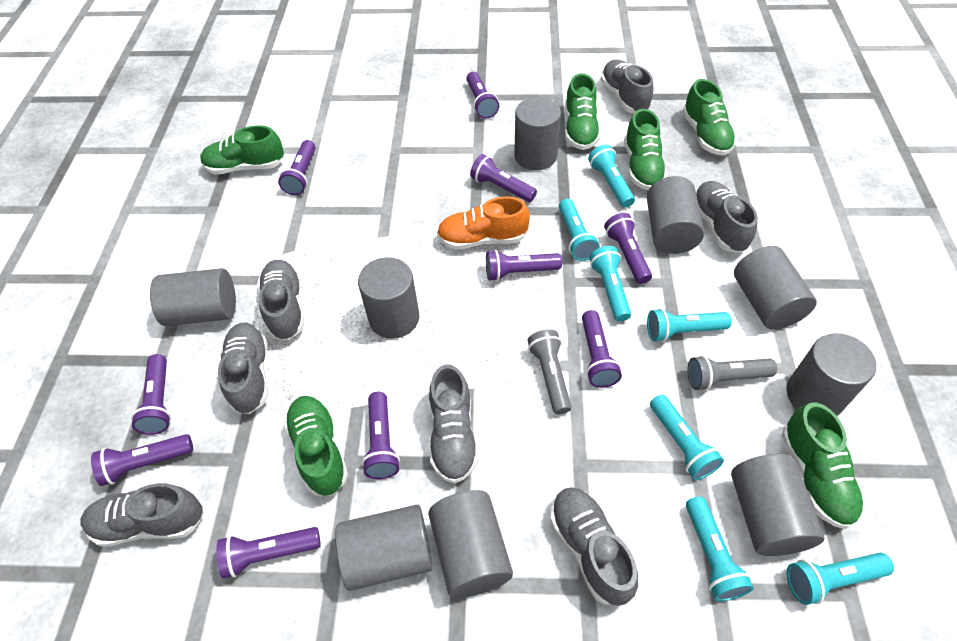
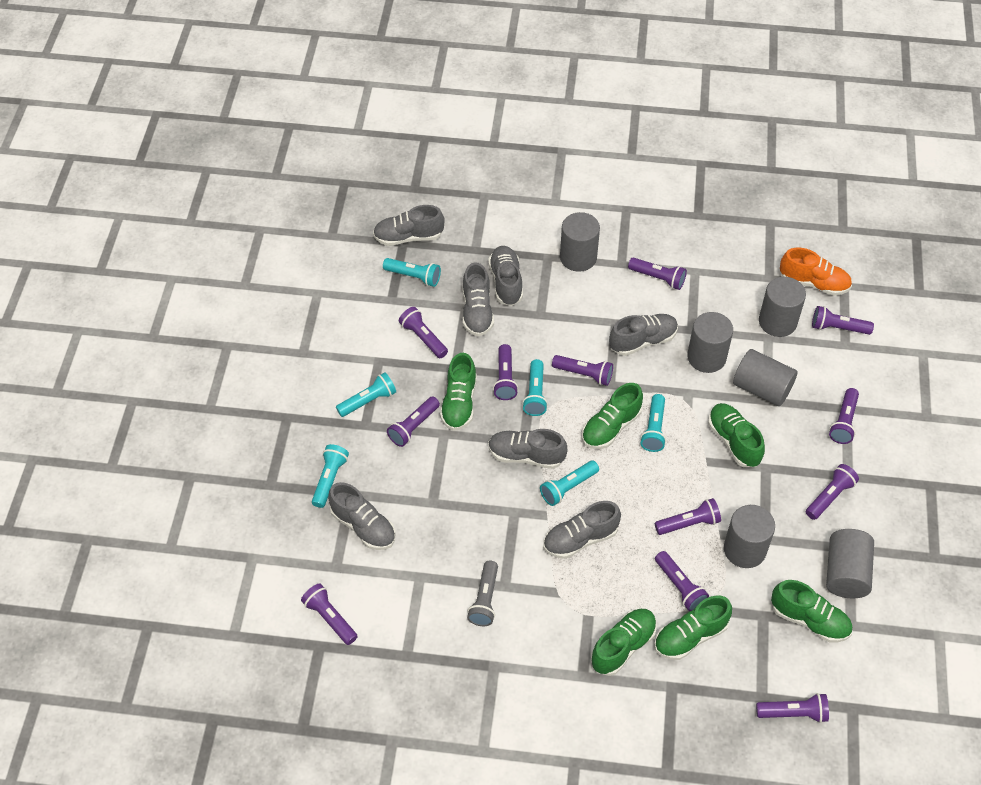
grey cylinder: 9 -> 6
grey flashlight: 2 -> 1
purple flashlight: 10 -> 12
turquoise flashlight: 7 -> 6

